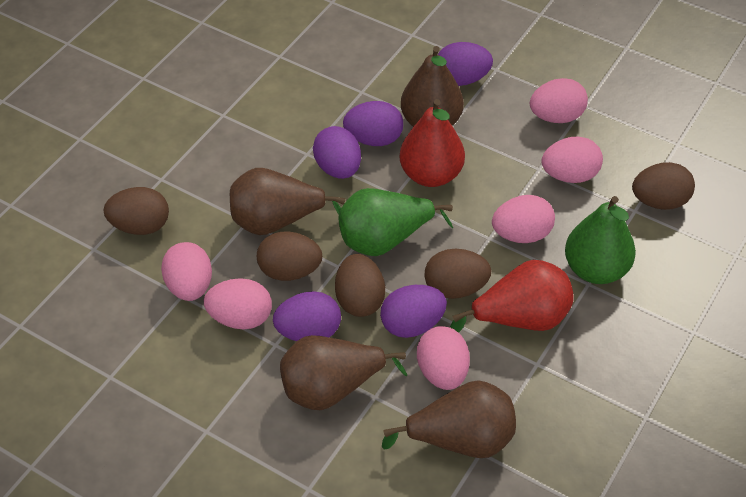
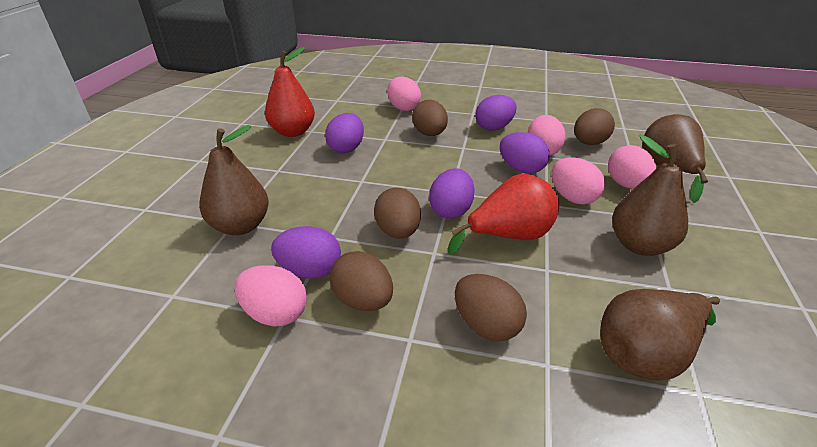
green pear: 2 -> 0
pink egg: 6 -> 5

